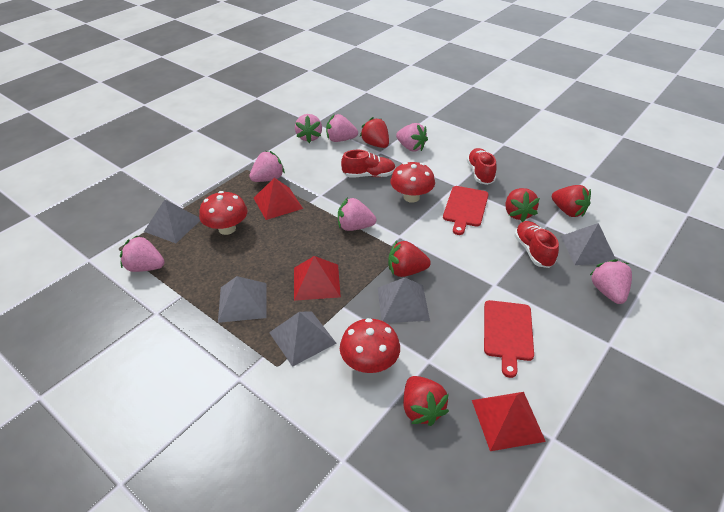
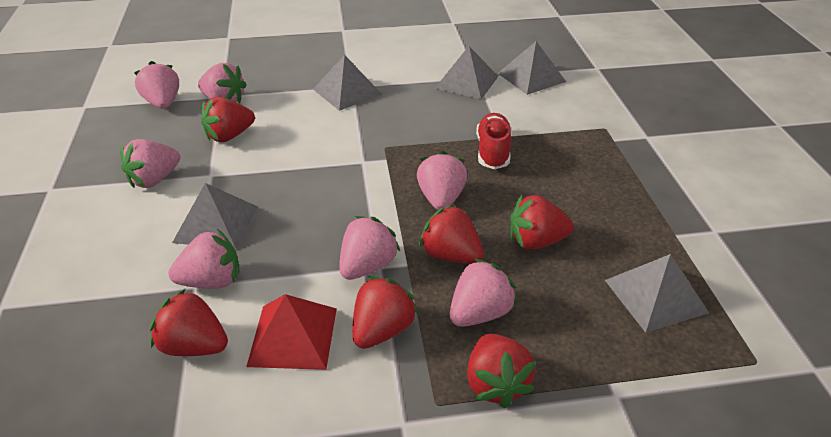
red cutting board: 2 -> 0
red mushroom: 3 -> 0
red pyramid: 3 -> 1
red shoe: 3 -> 1
red strawberry: 5 -> 6

